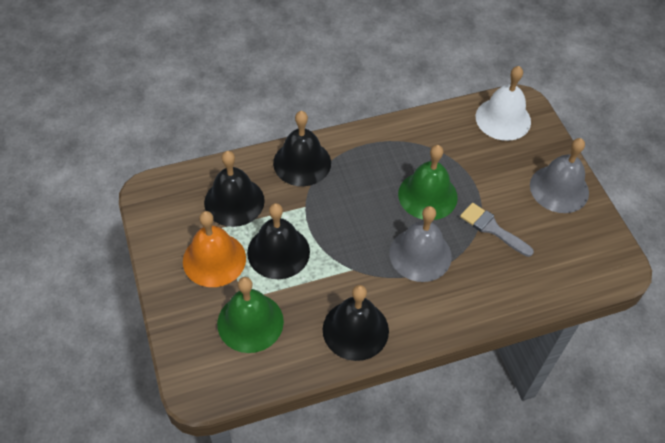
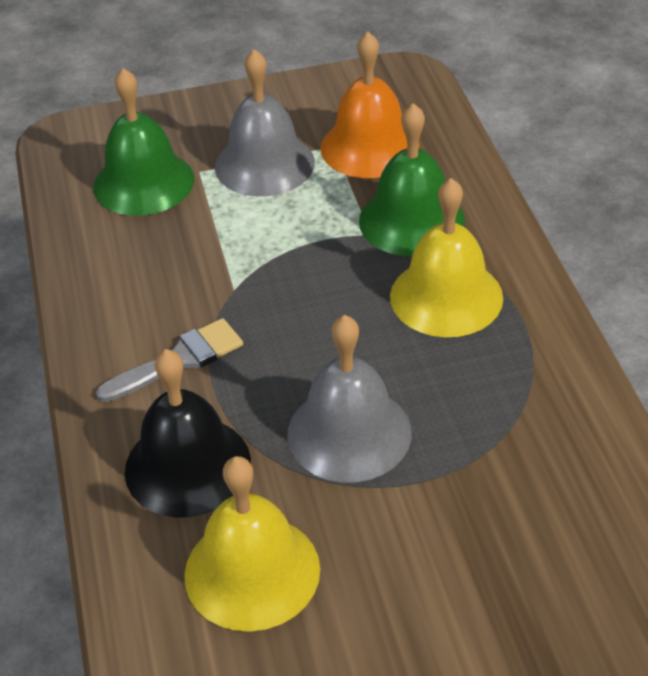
black bell: 4 -> 1
white bell: 1 -> 0
yellow bell: 0 -> 2

